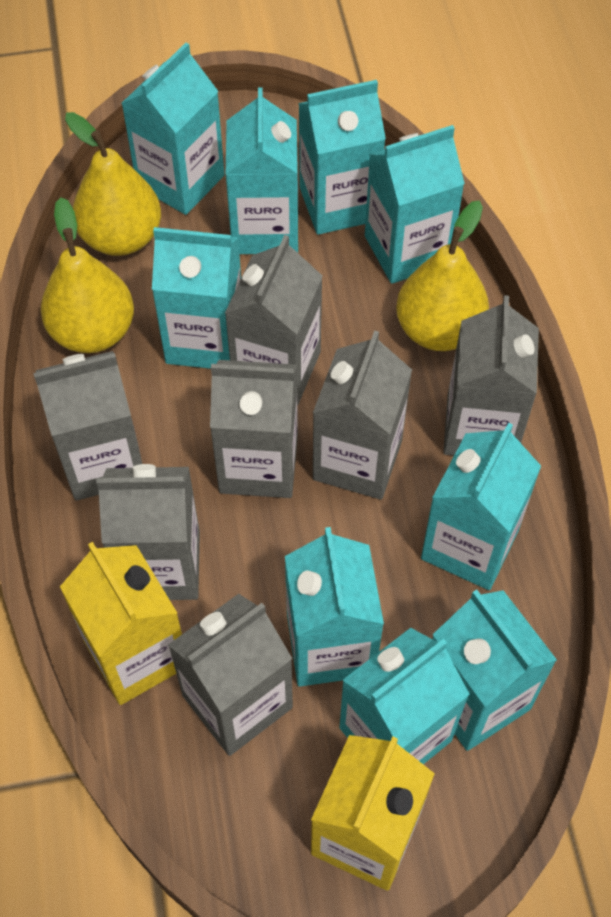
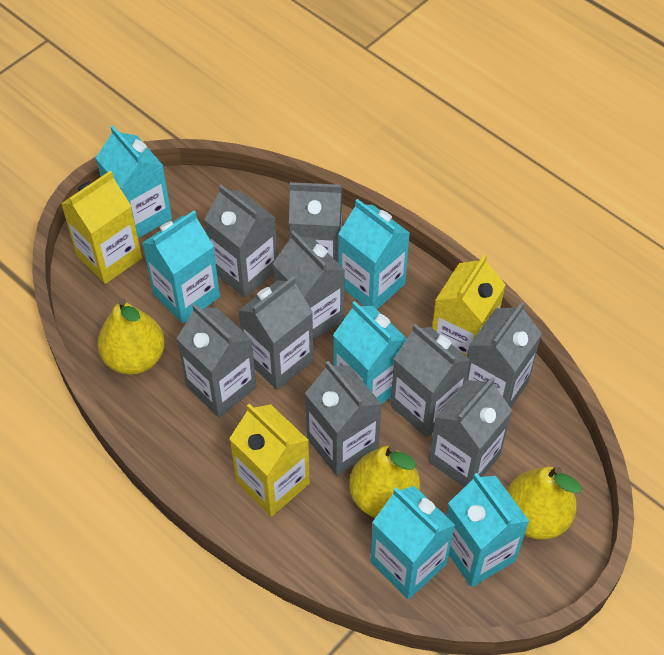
grey carton: 7 -> 9
turquoise carton: 9 -> 6
yellow carton: 2 -> 3

